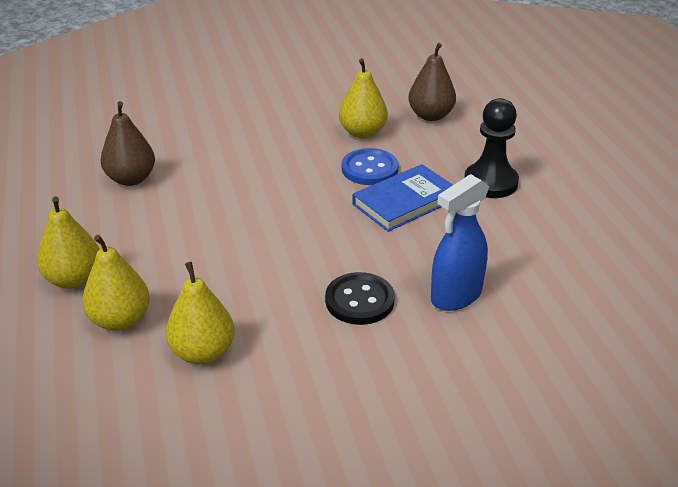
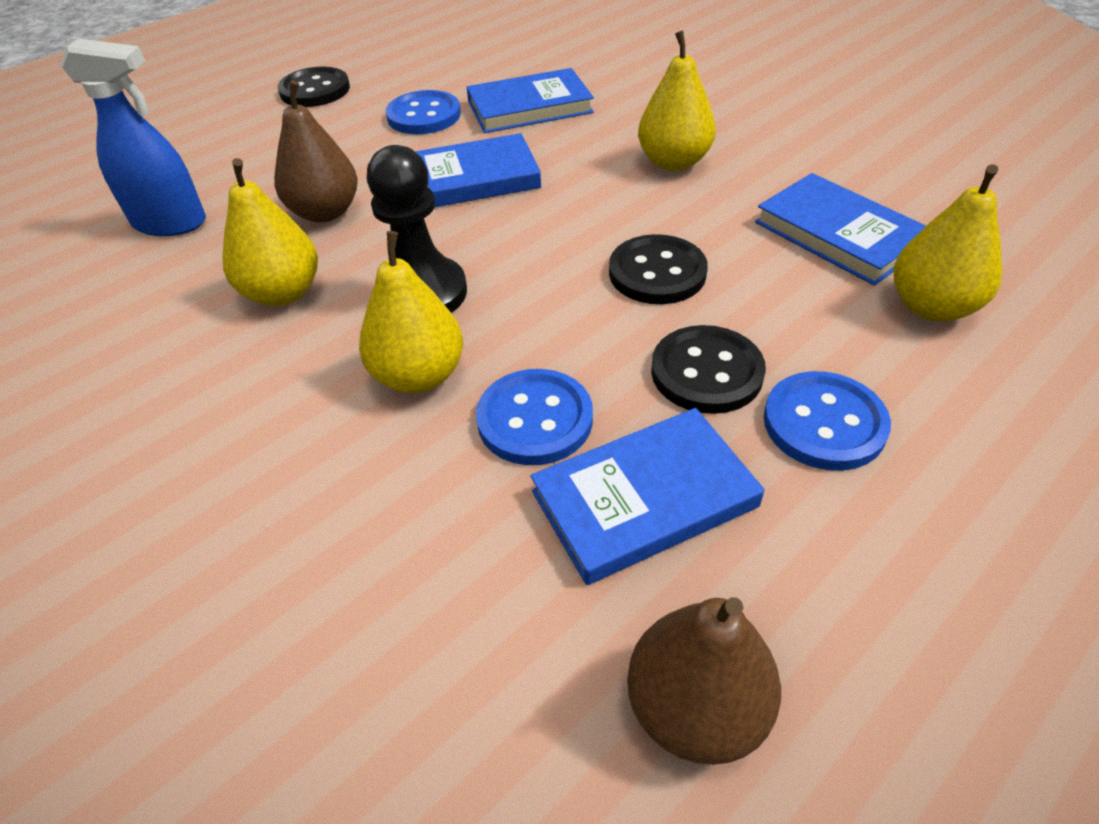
black button: 1 -> 3
blue book: 1 -> 4
blue button: 1 -> 3

